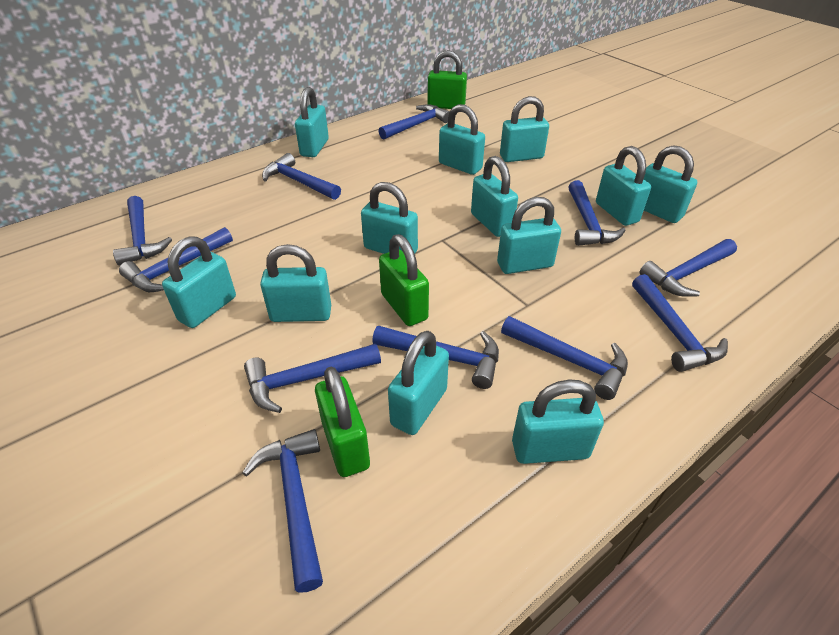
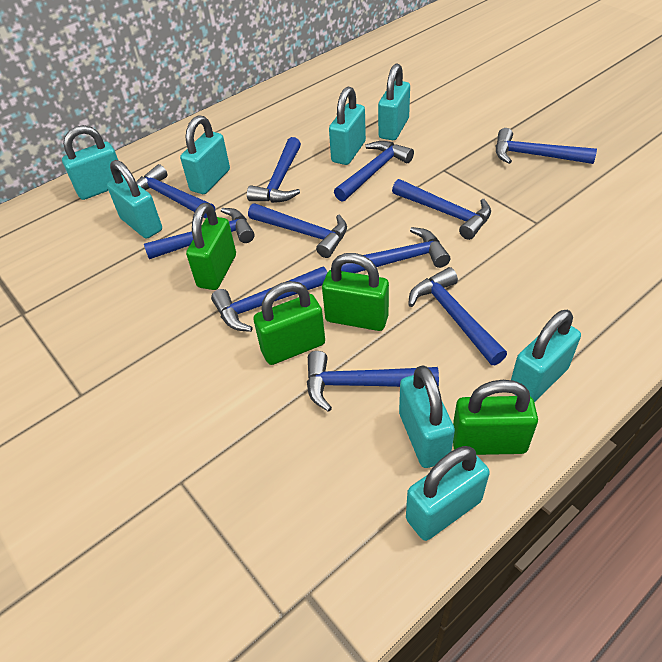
green padlock: 3 -> 4
turquoise padlock: 12 -> 8

